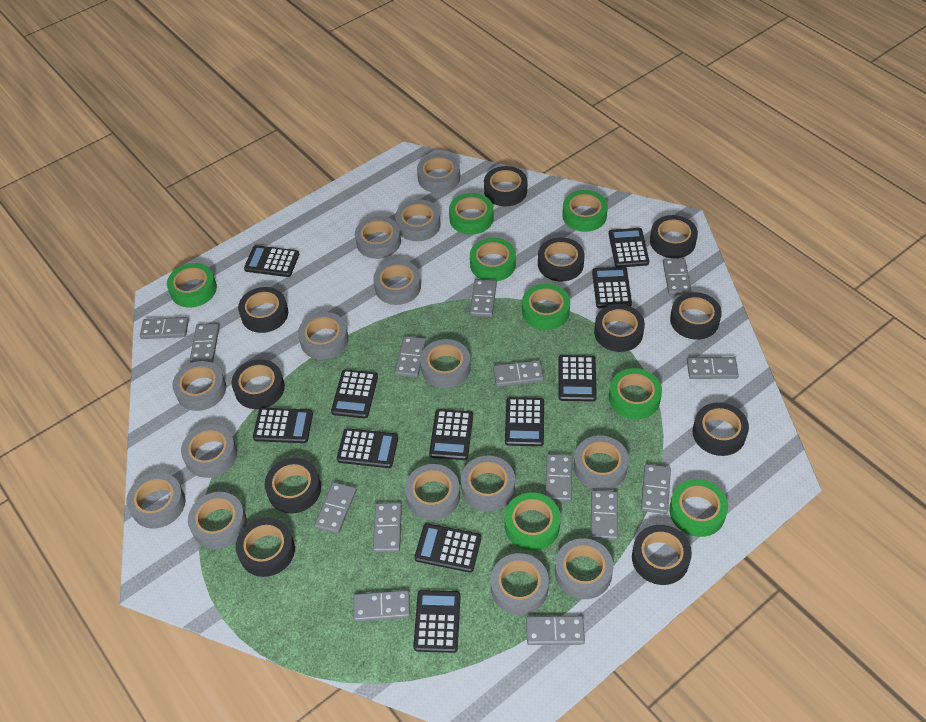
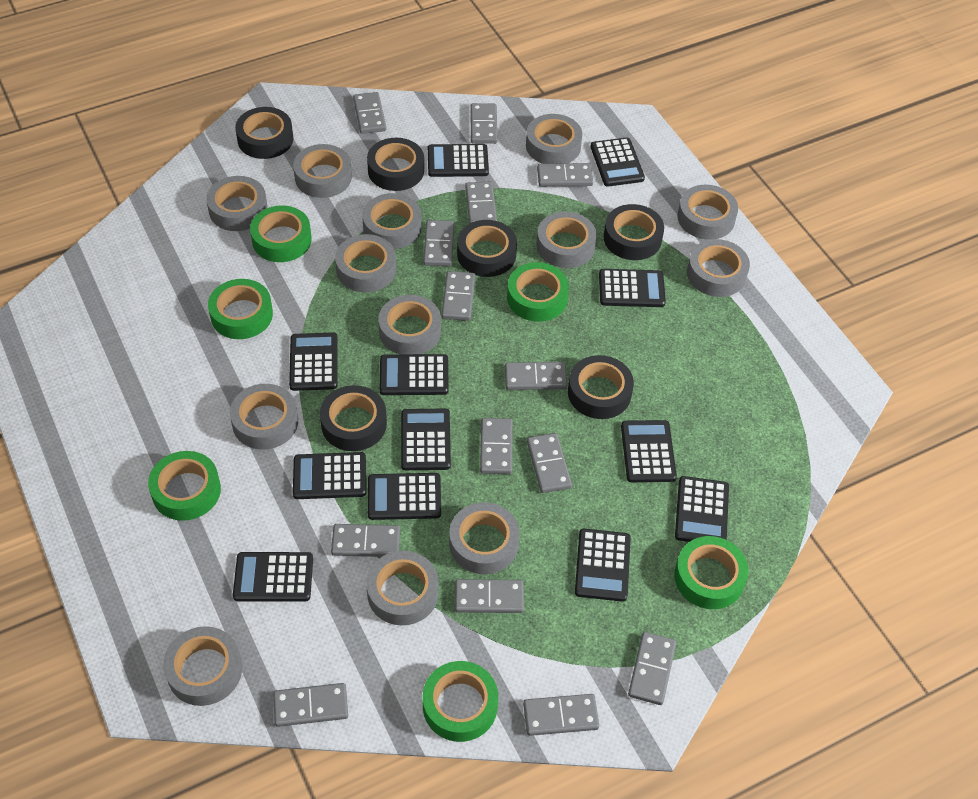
black calculator: 11 -> 12
black tape: 11 -> 6
green tape: 8 -> 6
grey tape: 15 -> 13

